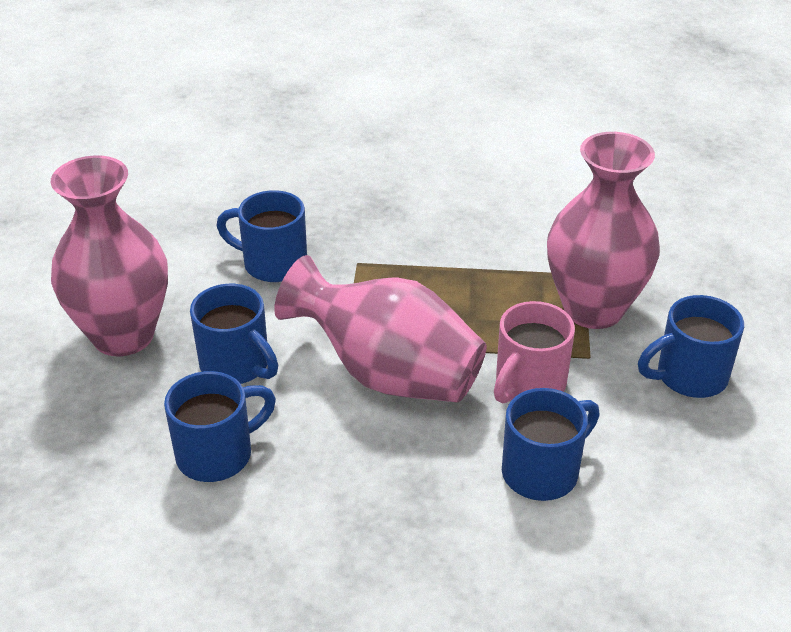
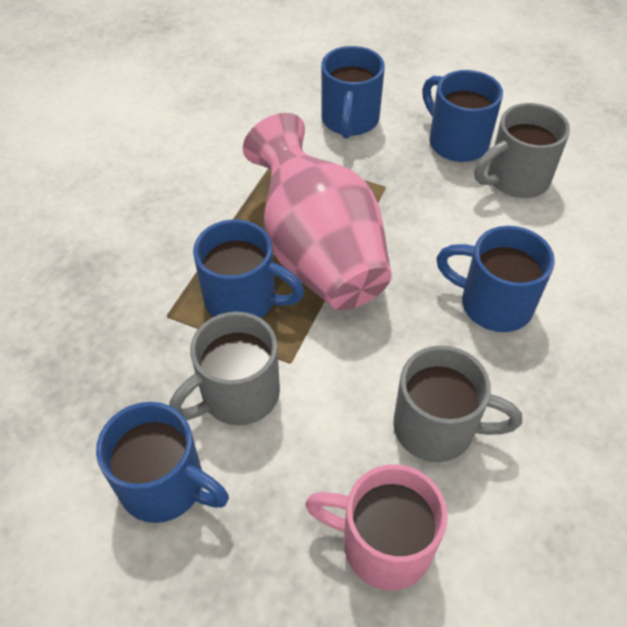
grey mug: 0 -> 3
pink vase: 3 -> 1

